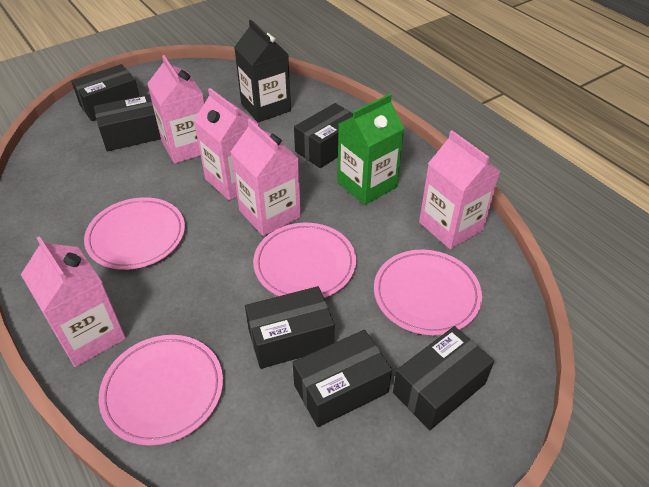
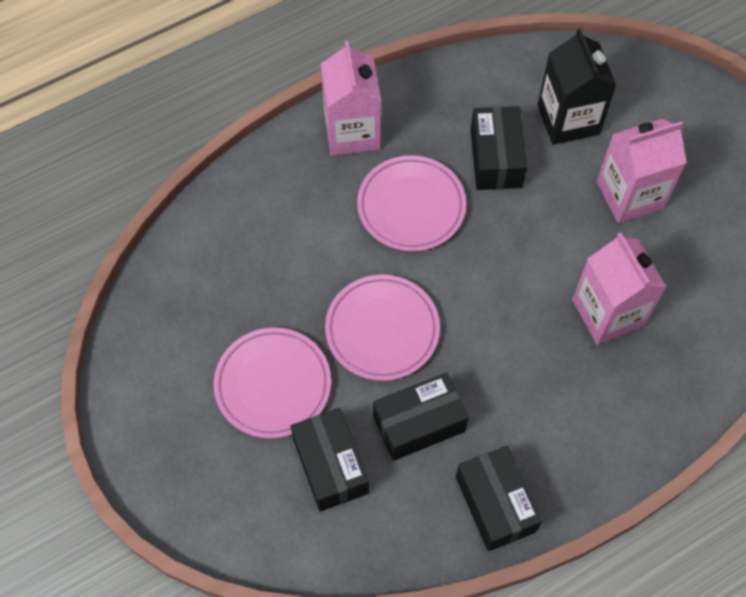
black box: 6 -> 4
green carton: 1 -> 0
pink carton: 5 -> 3
pink plate: 4 -> 3

